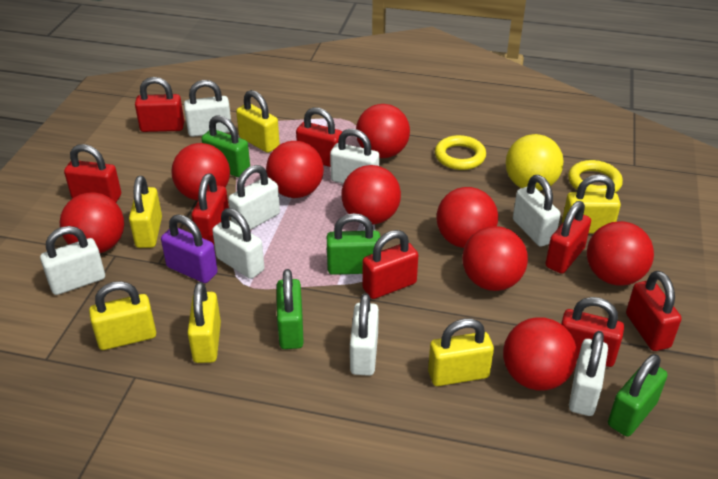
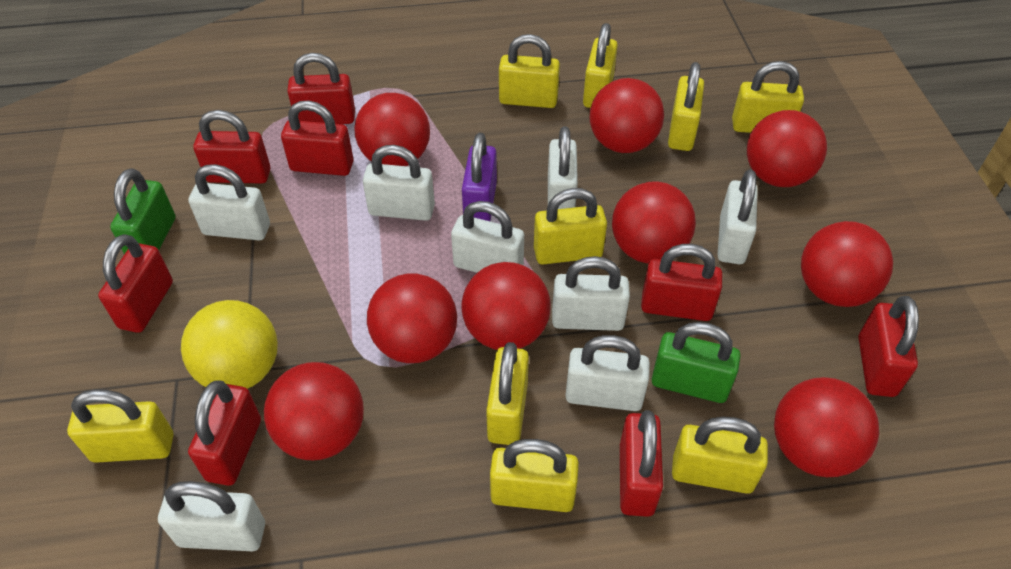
green padlock: 4 -> 2
yellow padlock: 6 -> 9
yellow ring: 2 -> 0

